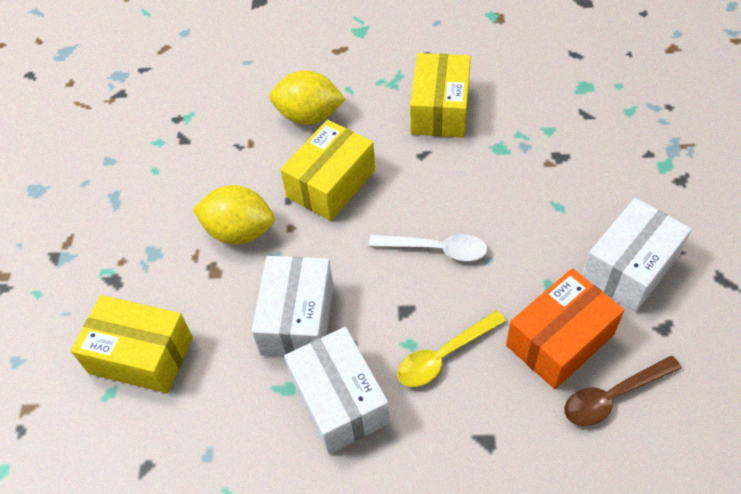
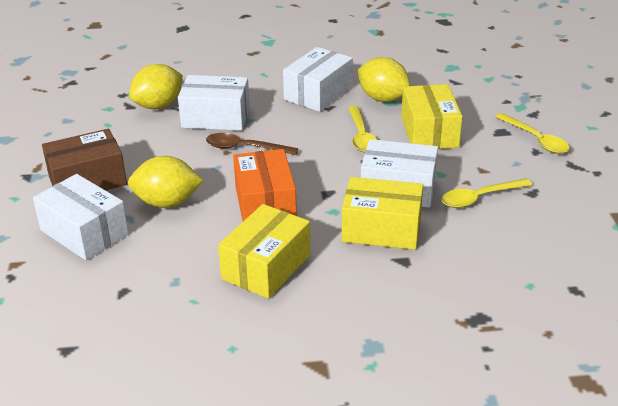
brown box: 0 -> 1
white box: 3 -> 4
white spoon: 1 -> 0
yellow lemon: 2 -> 3
yellow spoon: 1 -> 3

